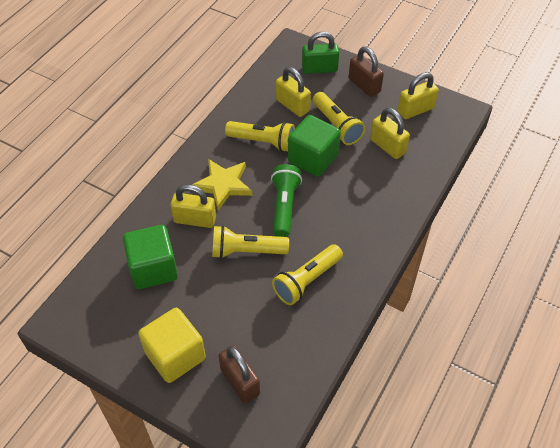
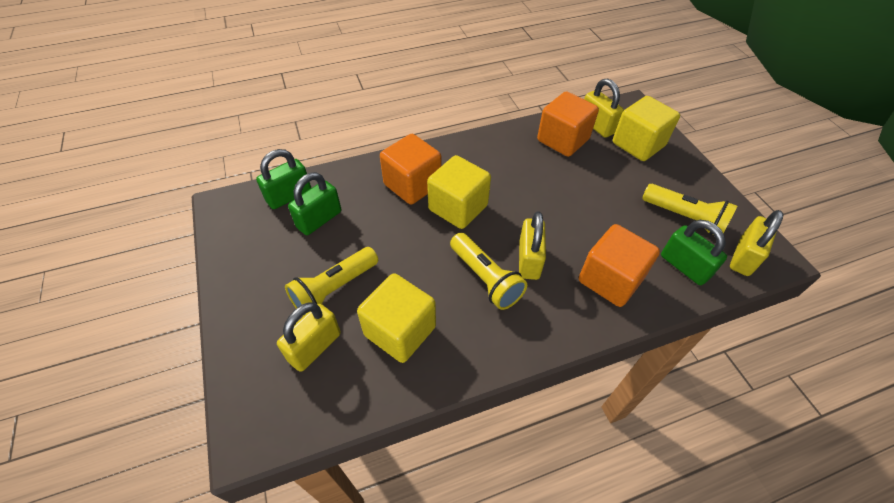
brown padlock: 2 -> 0
green cube: 2 -> 0
green flashlight: 1 -> 0
green padlock: 1 -> 3
orange cube: 0 -> 3
yellow cube: 1 -> 3
yellow flashlight: 4 -> 3
yellow star: 1 -> 0

